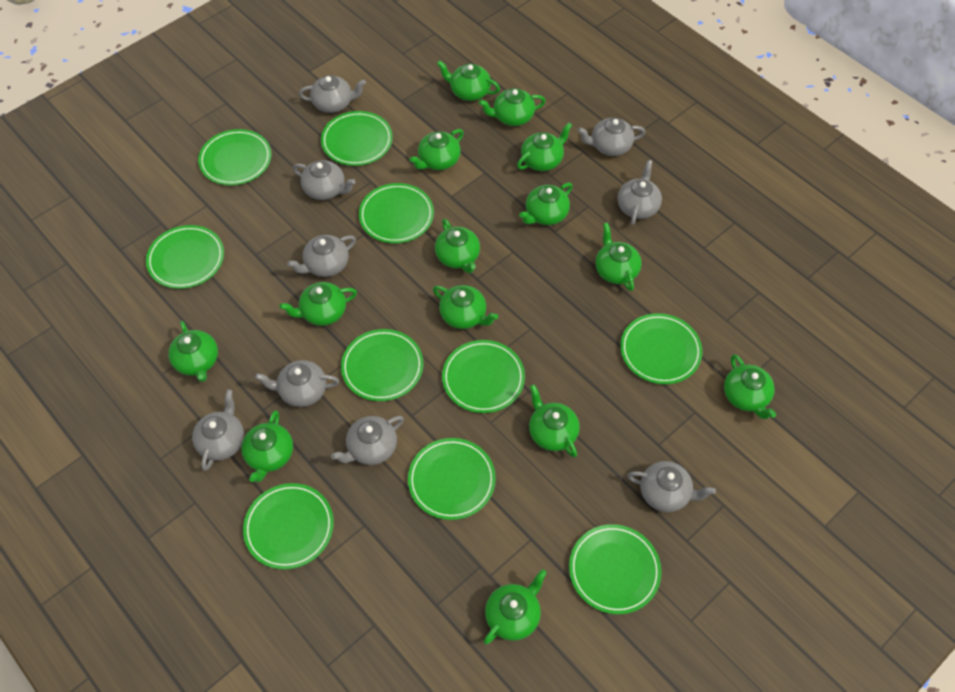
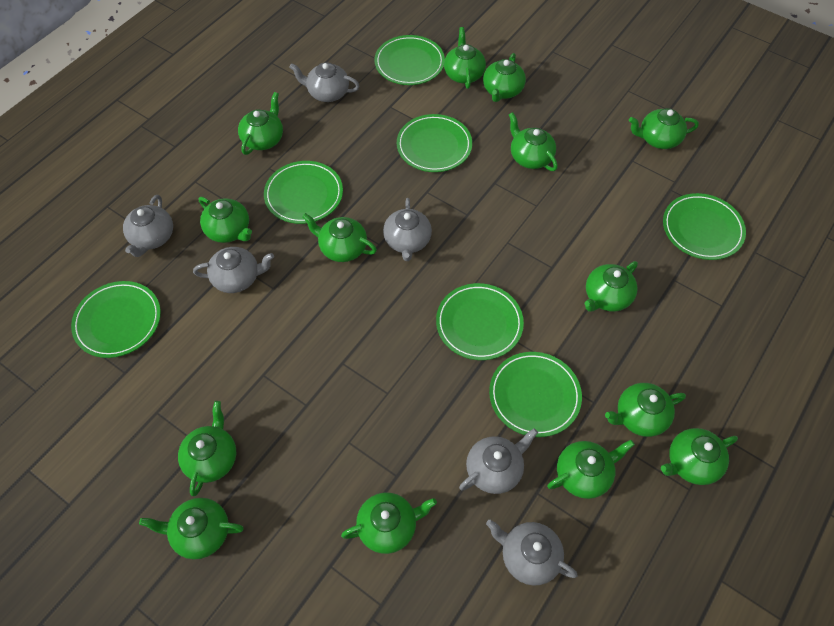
green plate: 10 -> 7
grey teapot: 9 -> 6

